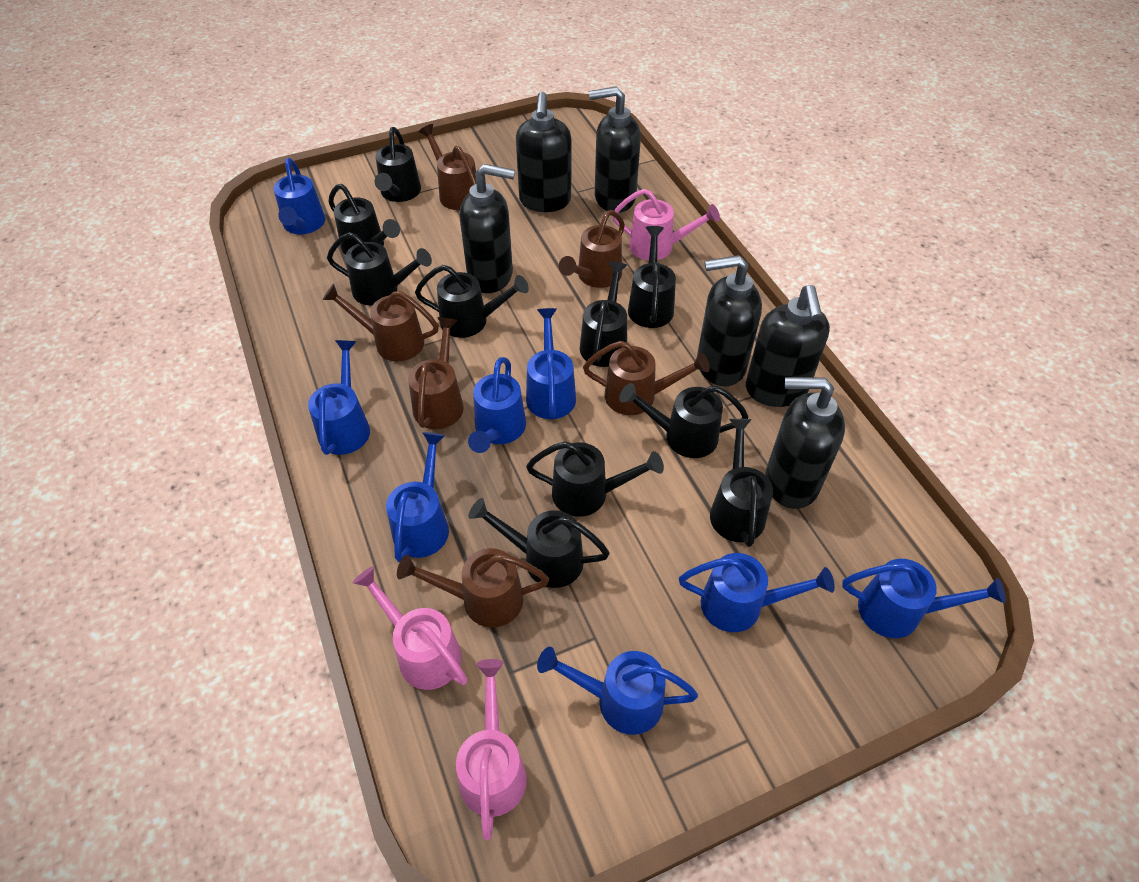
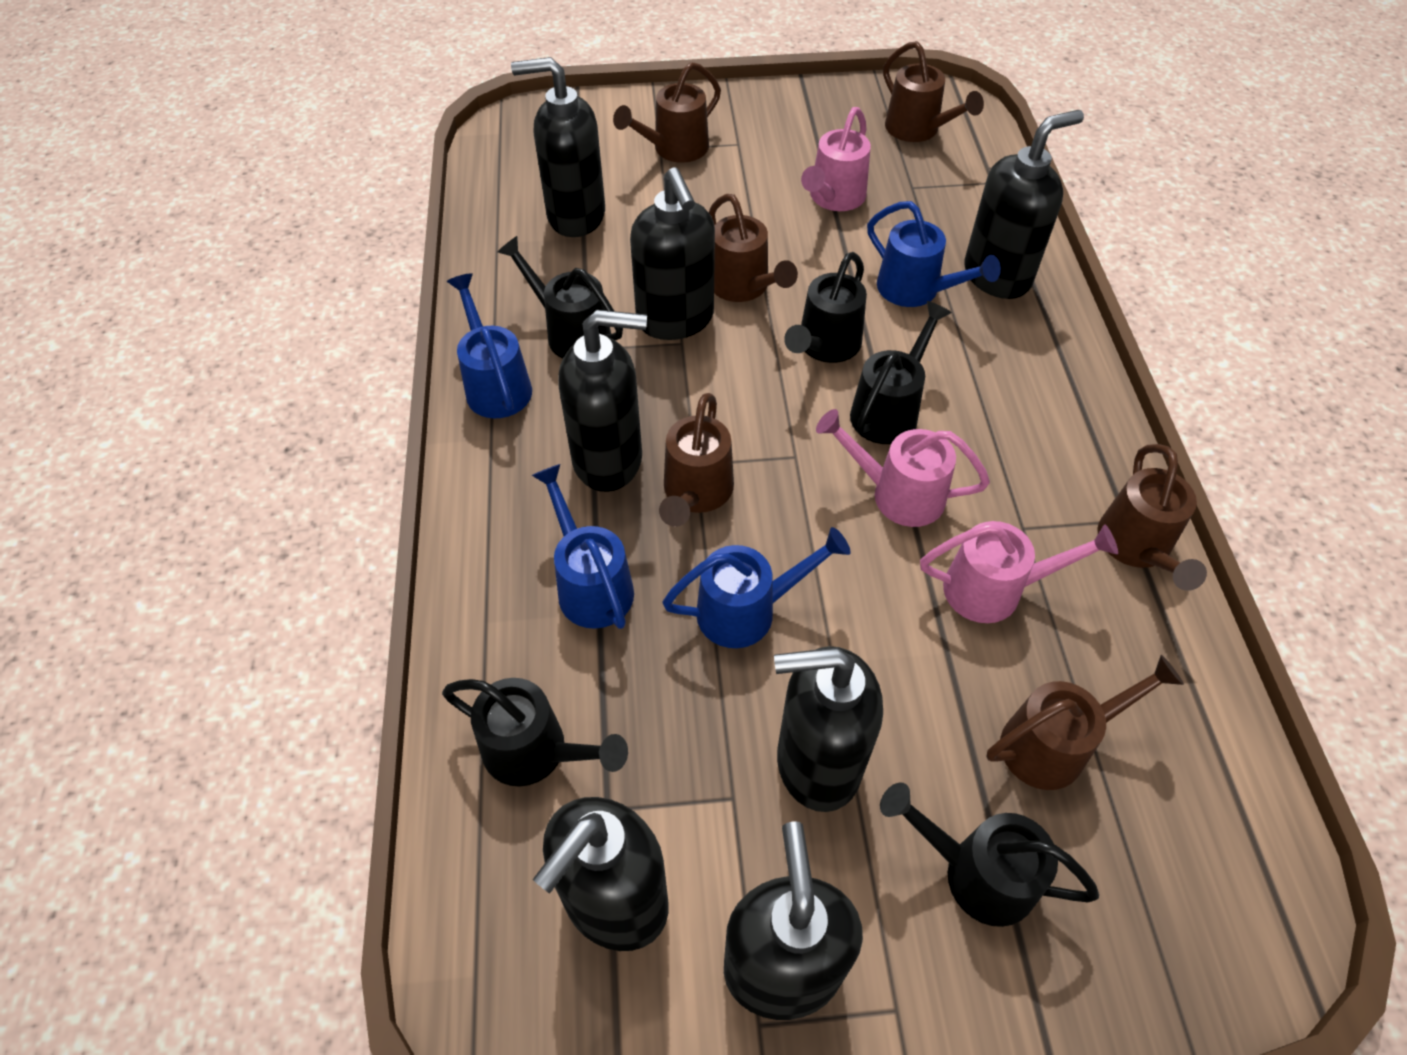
black soap dispenser: 6 -> 7
black watering can: 10 -> 5
blue watering can: 8 -> 4

